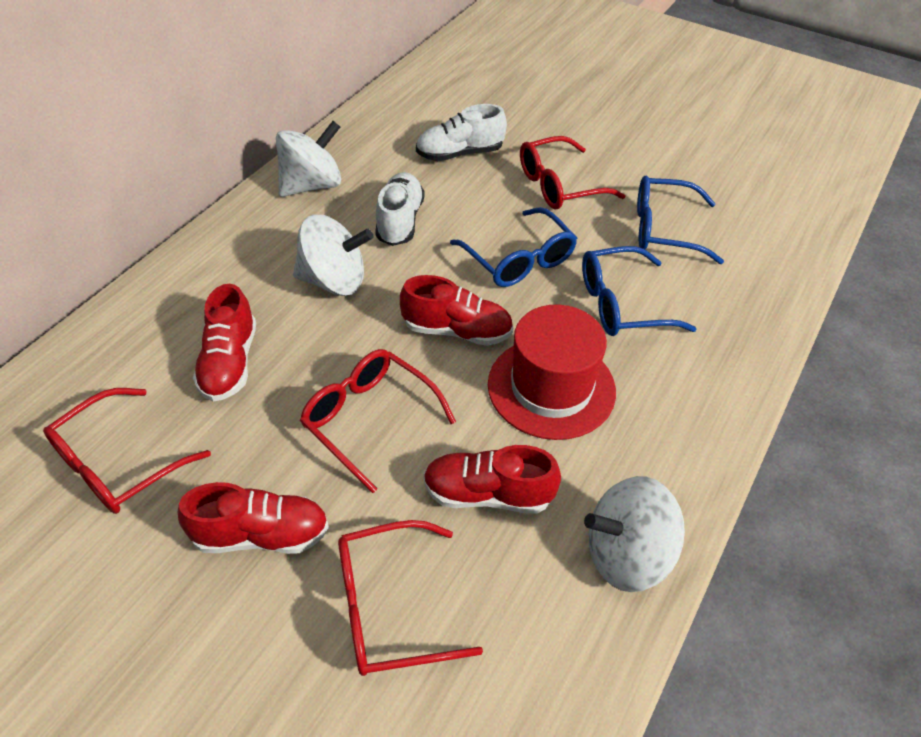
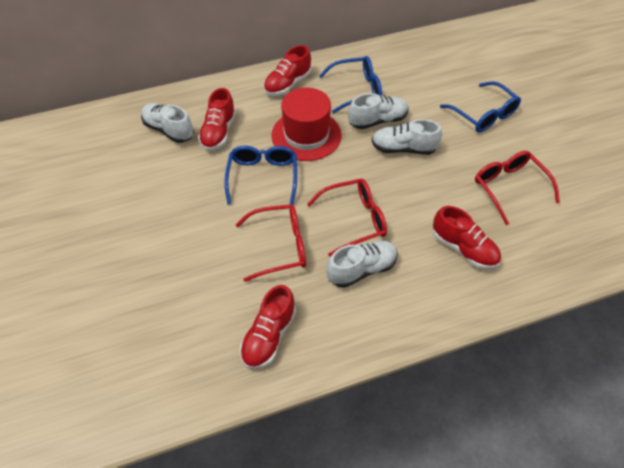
red glasses: 4 -> 3
white shoe: 2 -> 4
white spinning top: 3 -> 0

